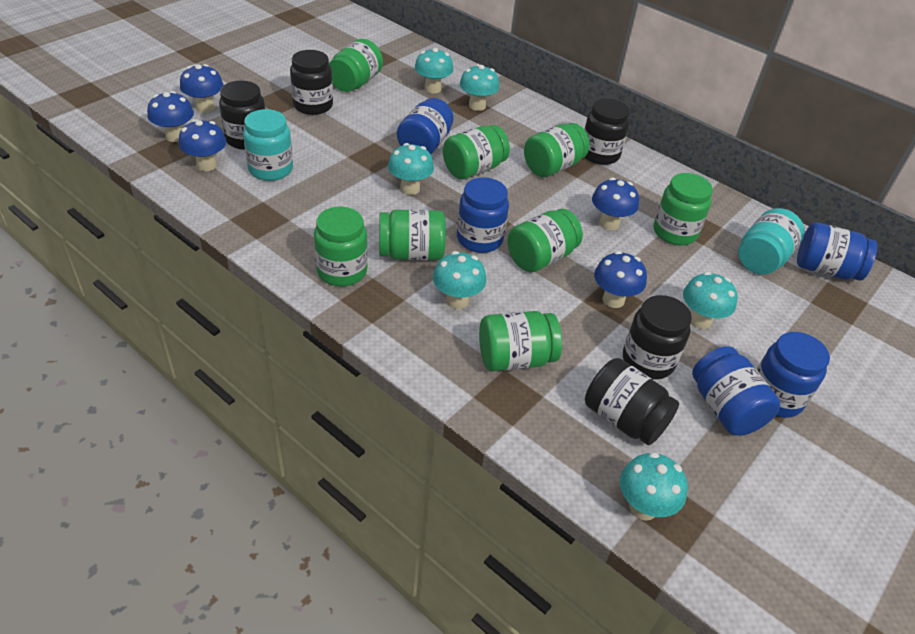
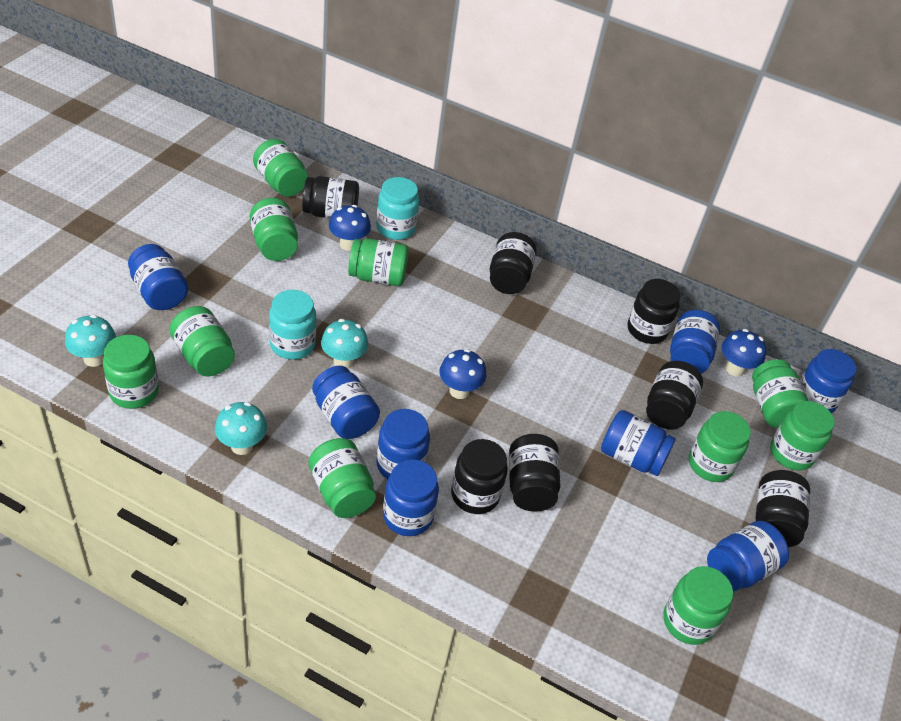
black jar: 5 -> 7
blue jar: 5 -> 8
blue mushroom: 5 -> 3
green jar: 8 -> 10
turquoise mushroom: 6 -> 3

